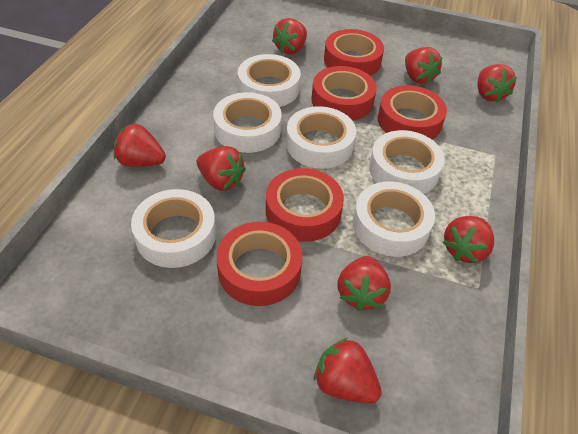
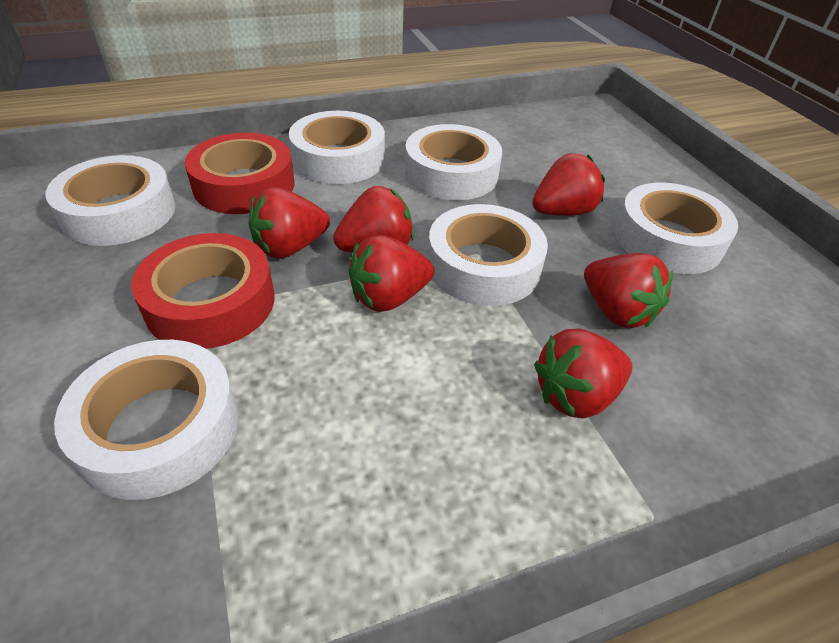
red strawberry: 8 -> 6
red tape: 5 -> 2

